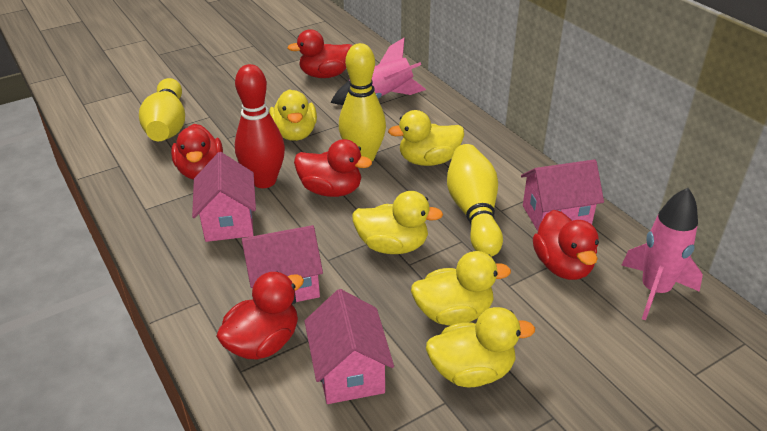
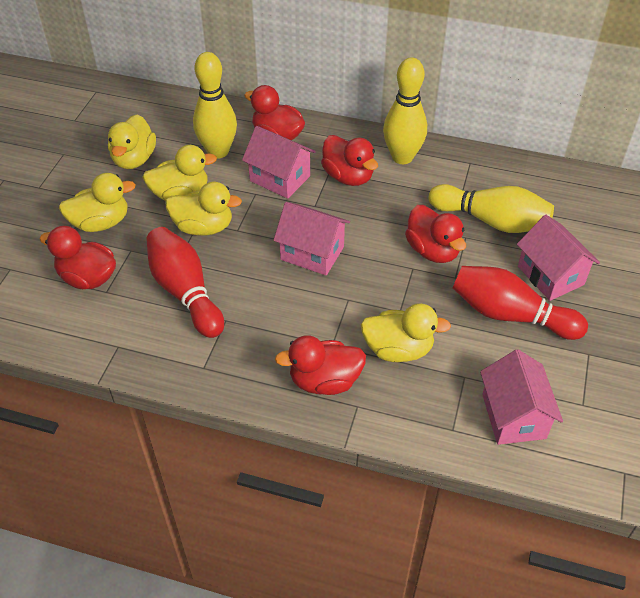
pink rocket: 2 -> 0
red bowling pin: 1 -> 2

